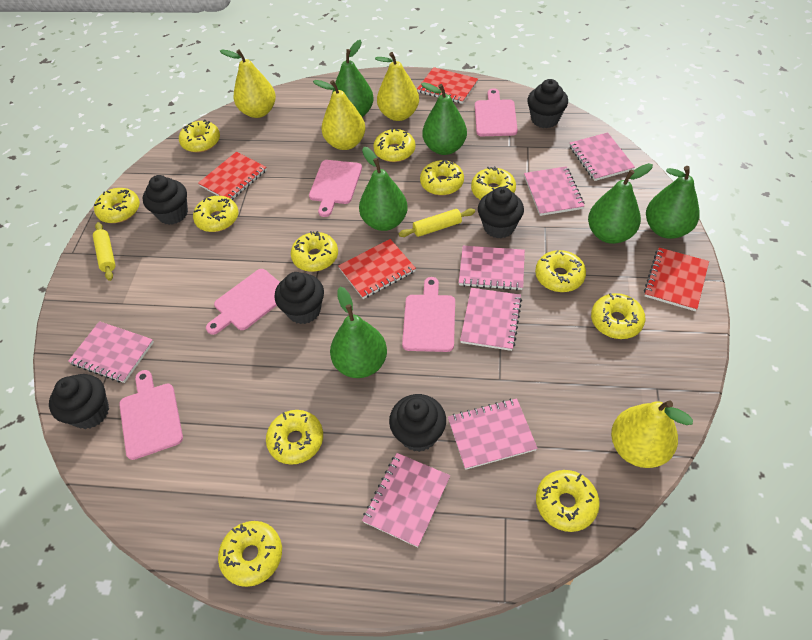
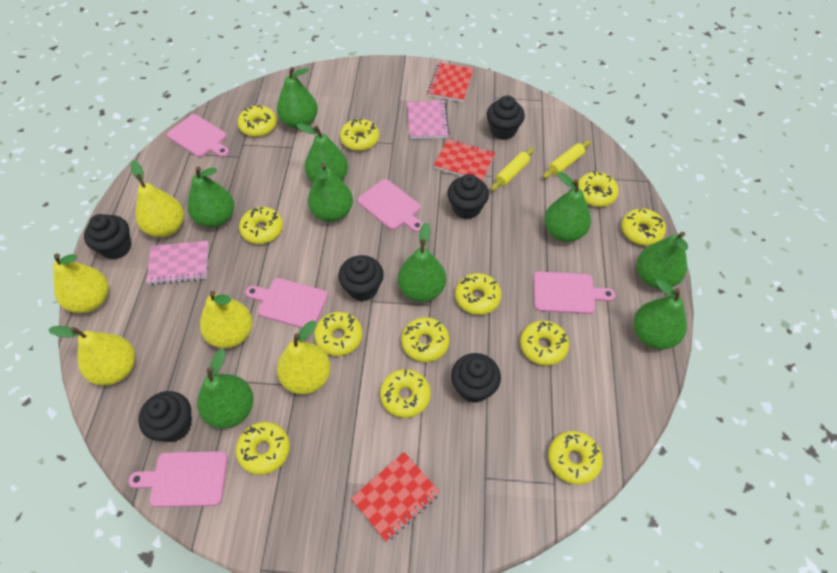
green pear: 6 -> 9
pink notebook: 7 -> 2
red notebook: 4 -> 3
yellow pear: 4 -> 5

